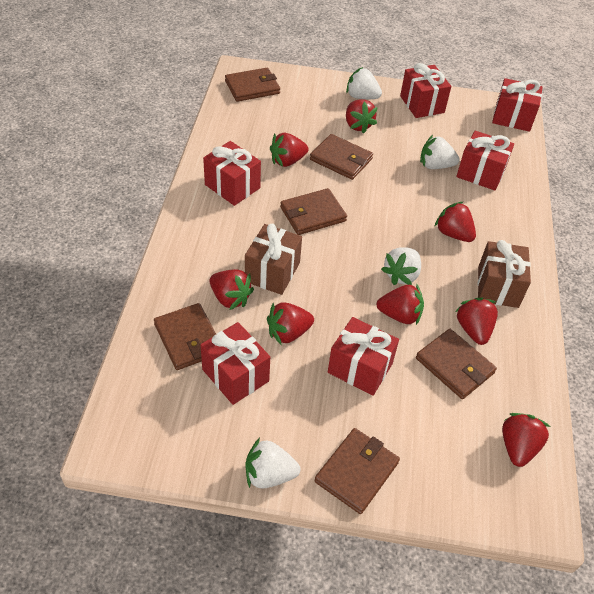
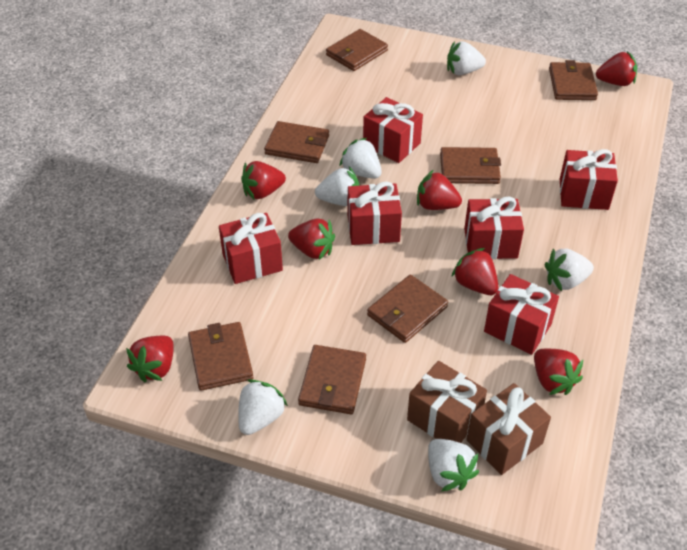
brown wallet: 6 -> 7
red strawberry: 8 -> 7
white strawberry: 4 -> 6

